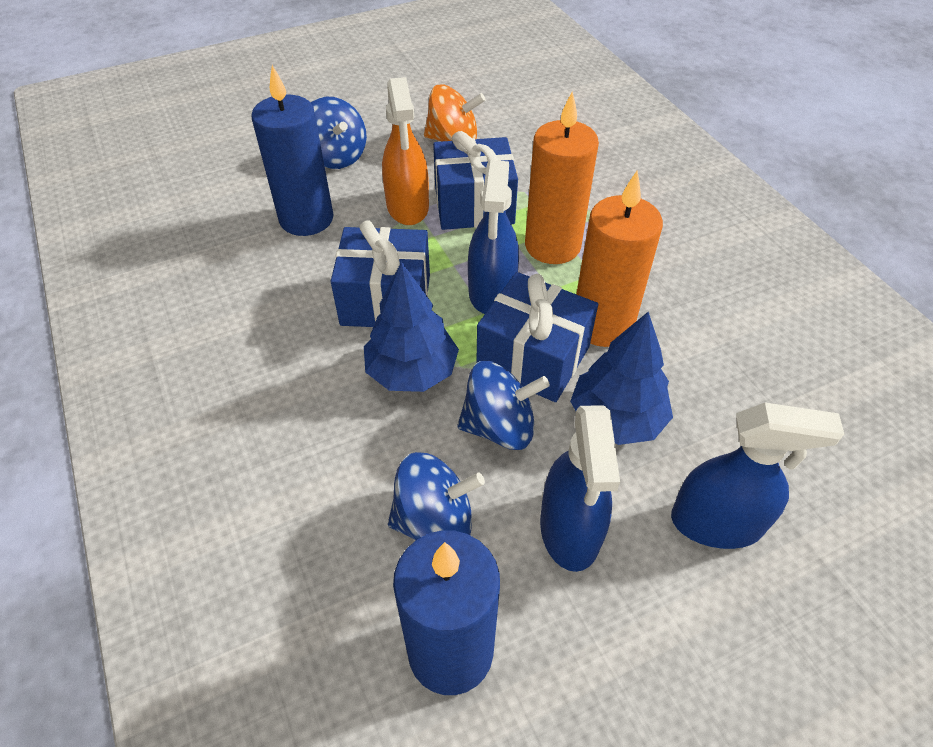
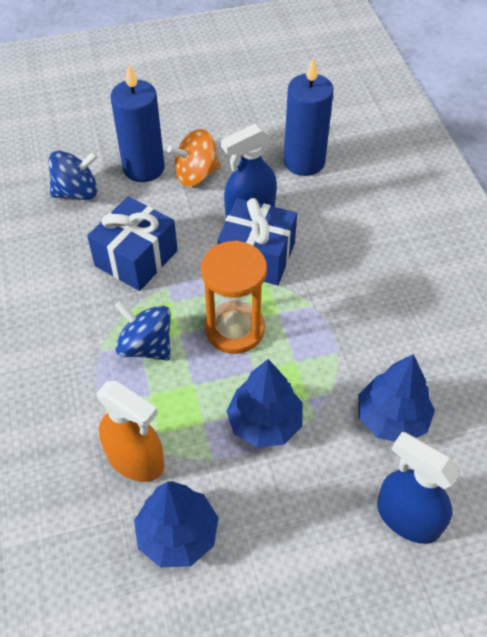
blue gift: 3 -> 2
blue spinning top: 3 -> 2
blue spray bottle: 3 -> 2
blue tree: 2 -> 3
orange candle: 2 -> 0
orange hourglass: 0 -> 1

